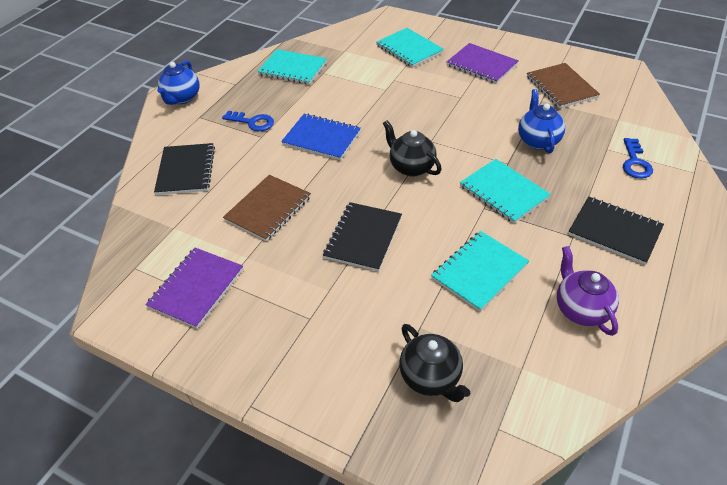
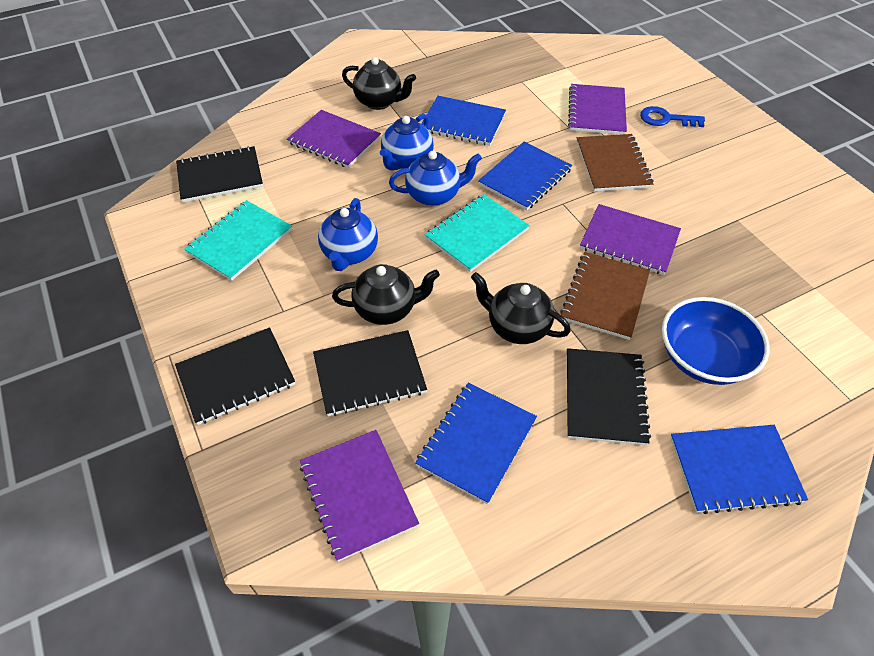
black notebook: 3 -> 4
black teapot: 2 -> 3
blue bowl: 0 -> 1
blue key: 2 -> 1
blue notebook: 1 -> 4
blue teapot: 2 -> 3
purple notebook: 2 -> 4
purple teapot: 1 -> 0
turquoise notebook: 4 -> 2

